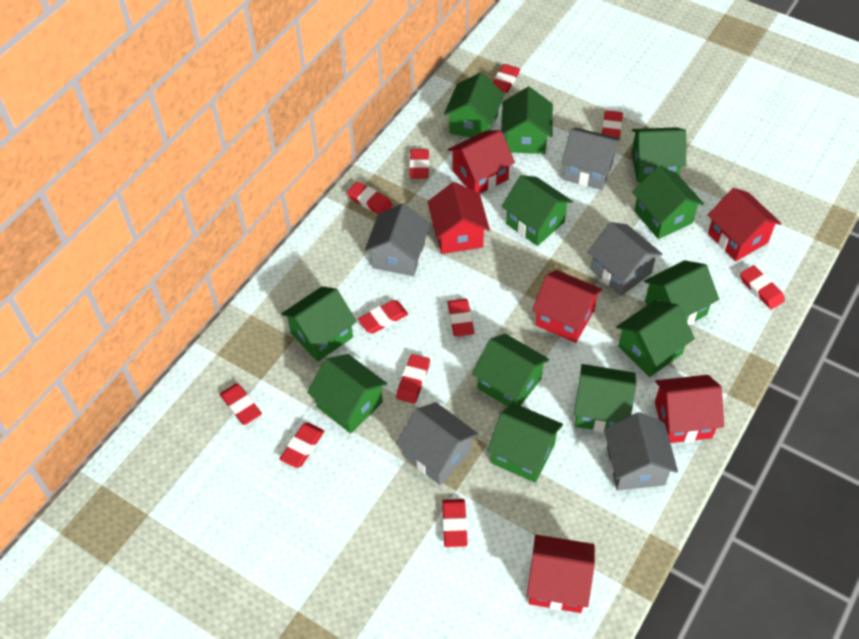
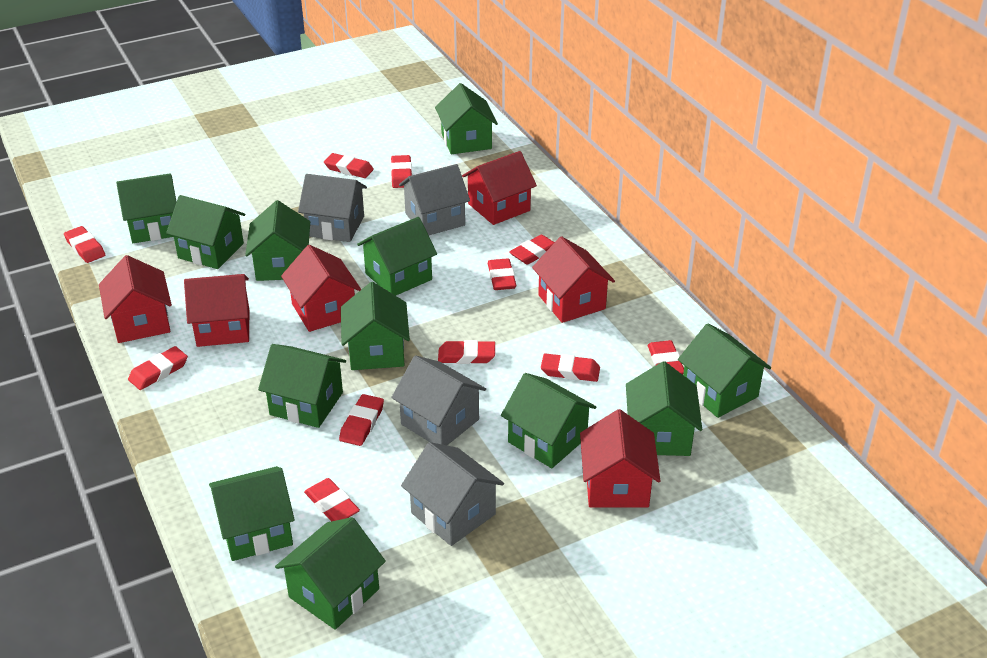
grey house: 5 -> 4

